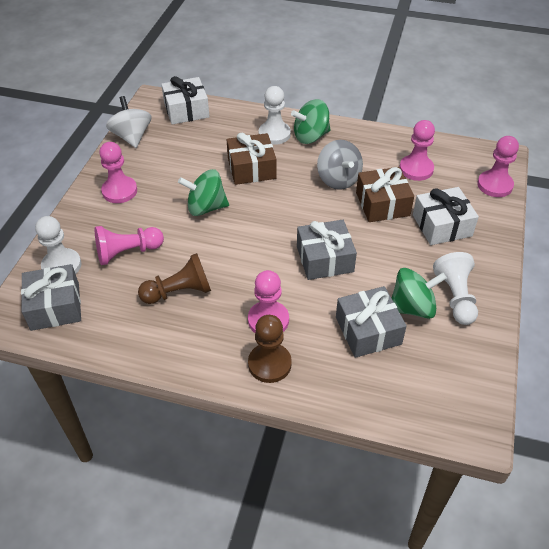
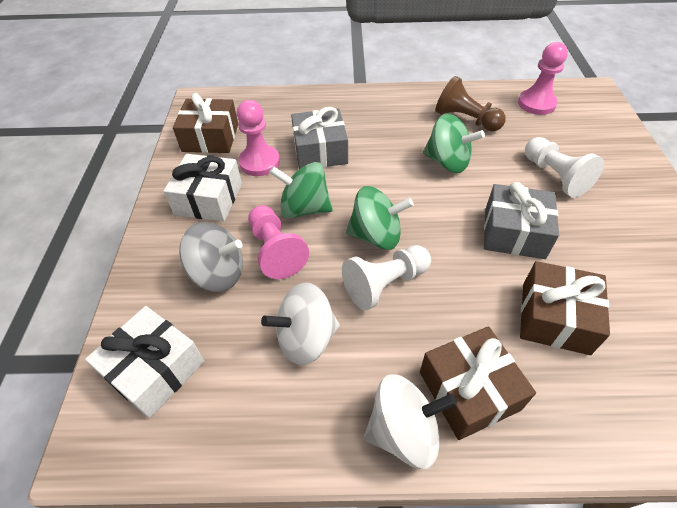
brown gift: 2 -> 3
brown pawn: 2 -> 1
grey gift: 3 -> 2
pink pawn: 5 -> 3
white pawn: 3 -> 2
white spinning top: 1 -> 2

